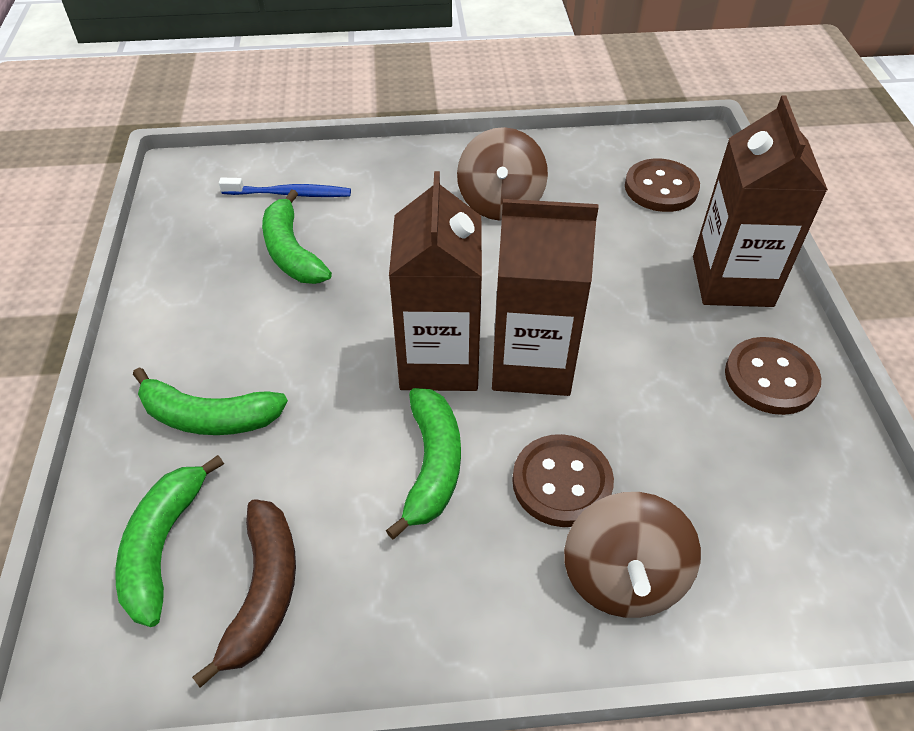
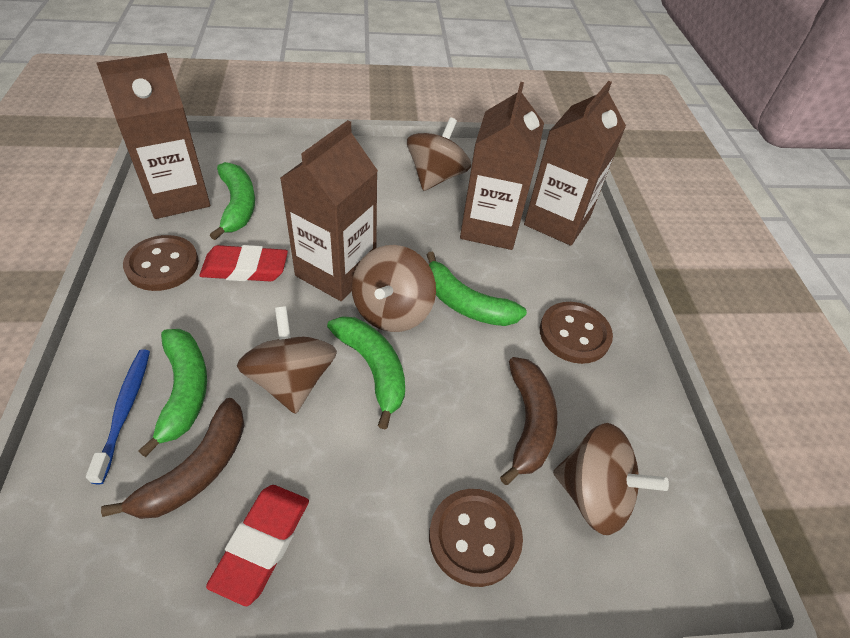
brown banana: 1 -> 2
brown carton: 3 -> 4
brown spinning top: 2 -> 4
red eraser: 0 -> 2

